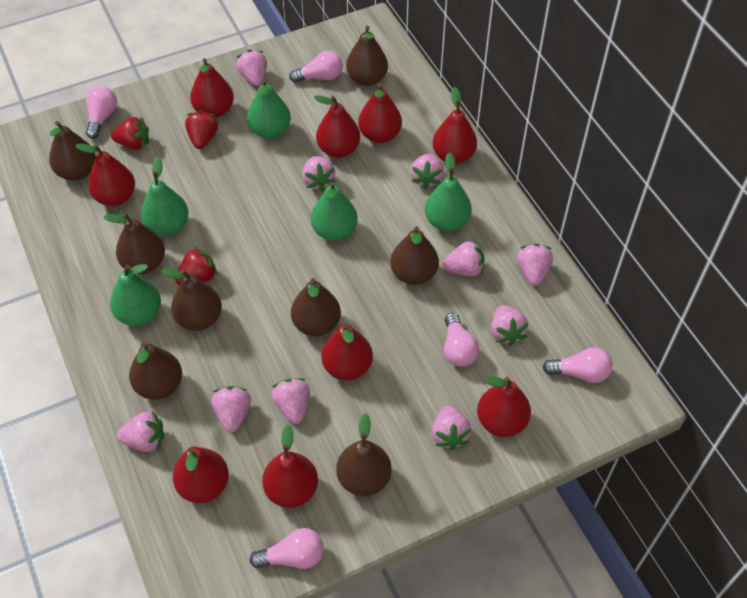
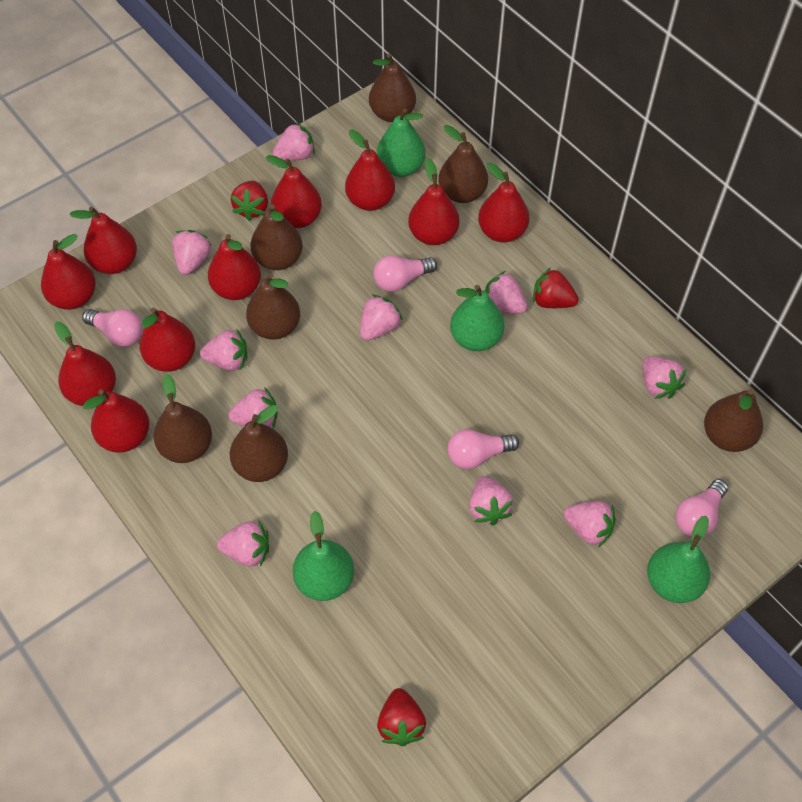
brown pear: 8 -> 7
green pear: 5 -> 4
pink light bulb: 5 -> 4
red pear: 9 -> 10

